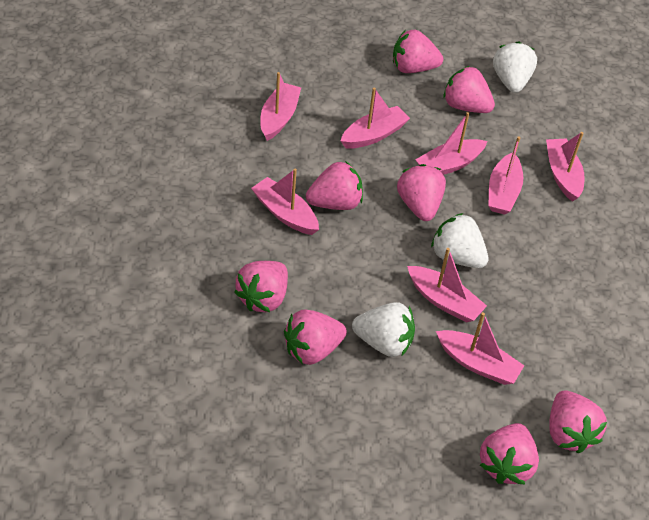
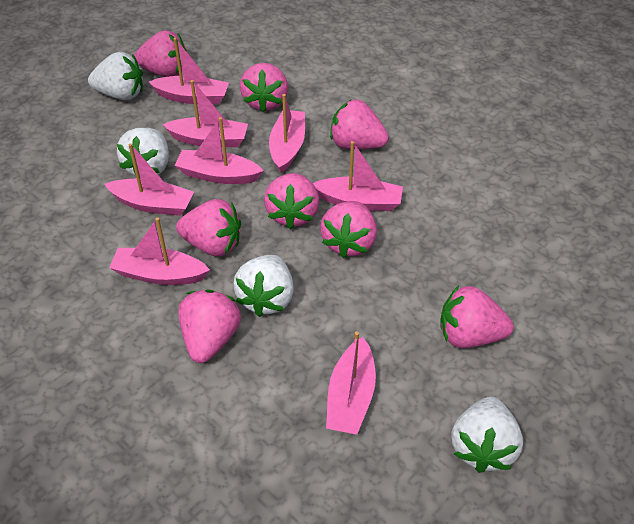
white strawberry: 3 -> 4

